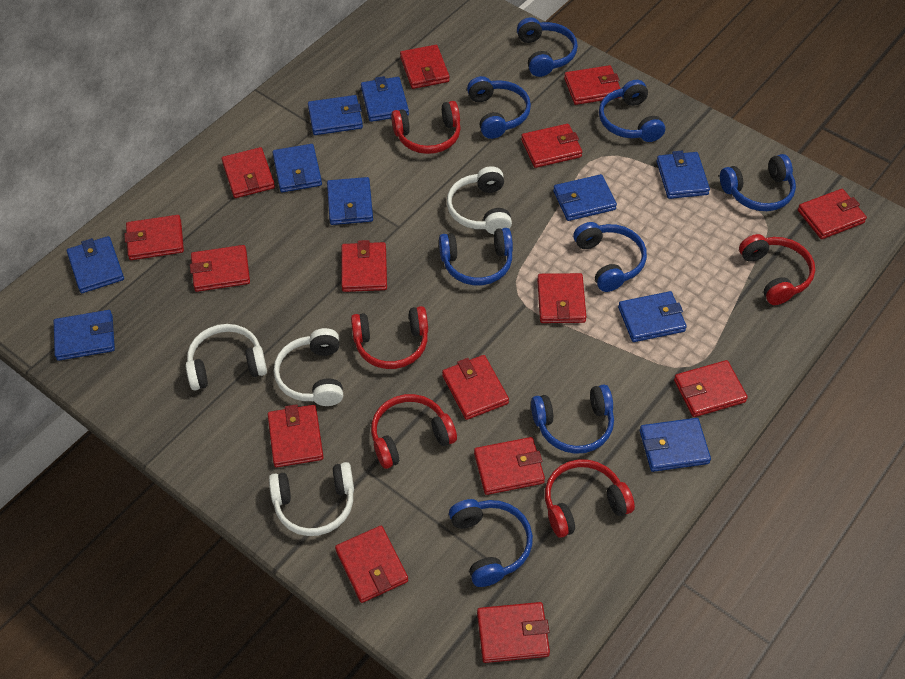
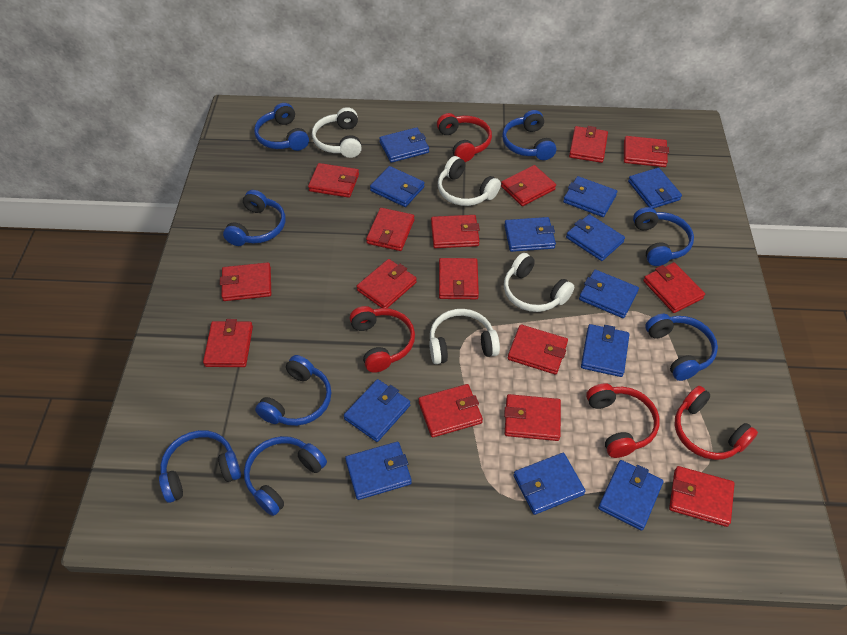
blue wallet: 10 -> 12
red headphones: 5 -> 4

